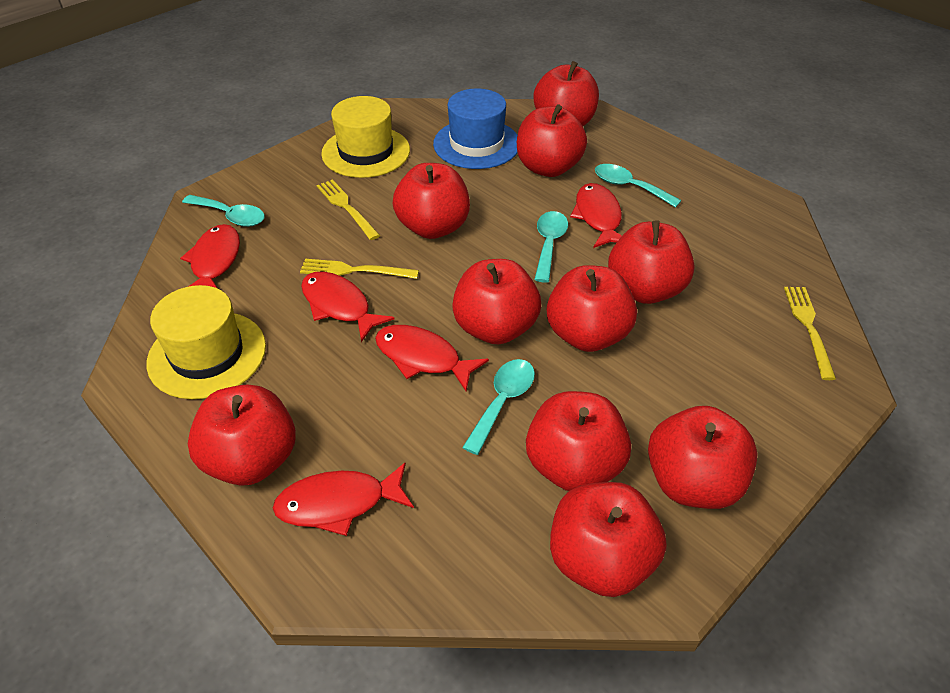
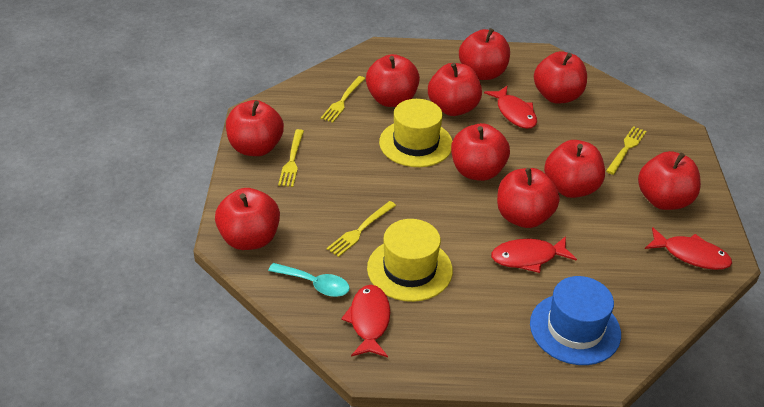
red fish: 5 -> 4
turquoise spoon: 4 -> 1
yellow fork: 3 -> 4

